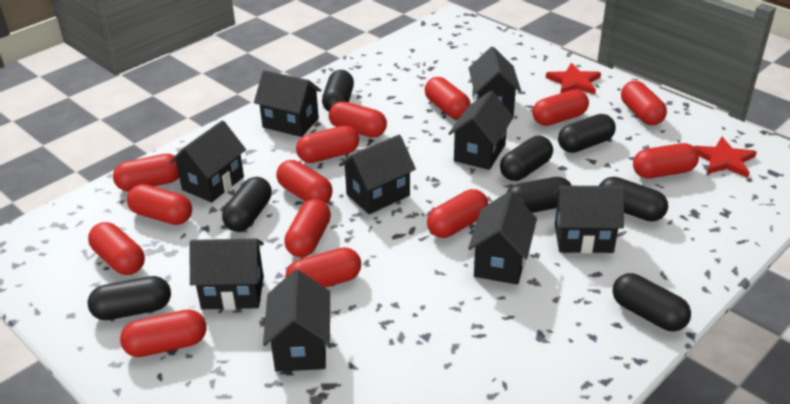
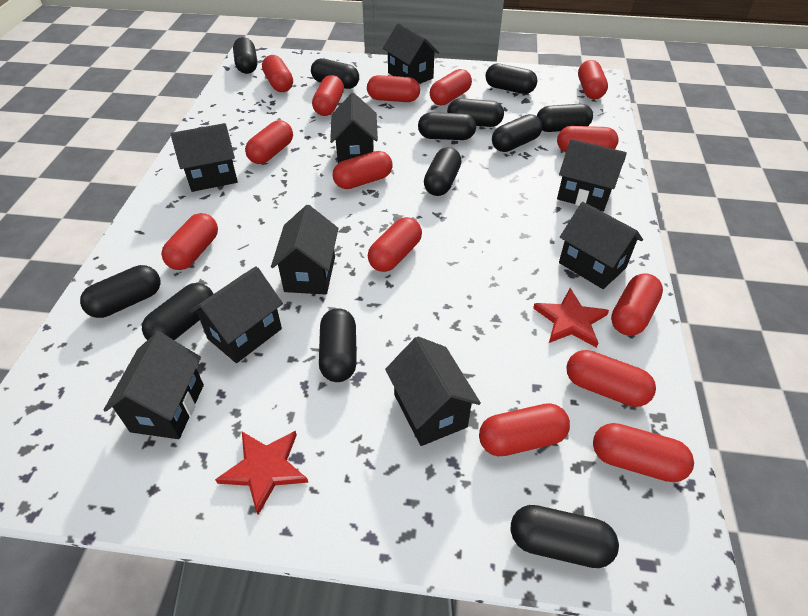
black capsule: 8 -> 12

